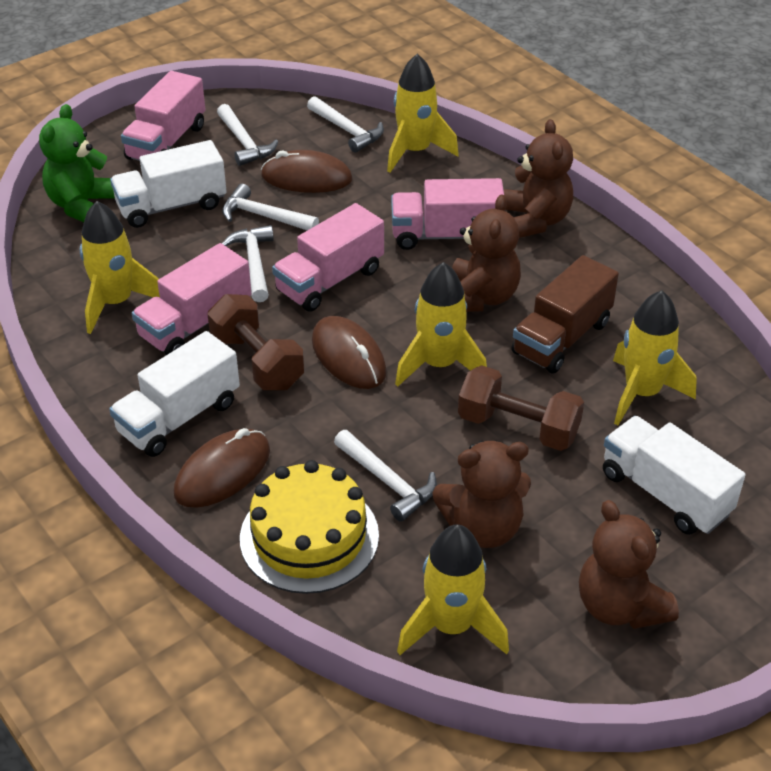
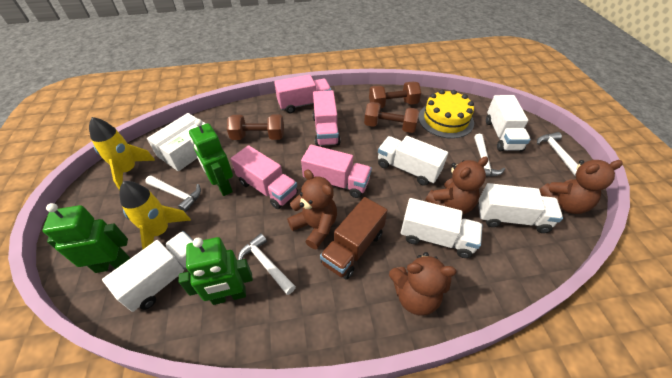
brown dumbbell: 2 -> 3
brown mouse: 3 -> 0
green robot: 0 -> 3
green teddy bear: 1 -> 0
white box: 0 -> 1
white hammer: 5 -> 4
white truck: 3 -> 5
yellow rocket: 5 -> 2

